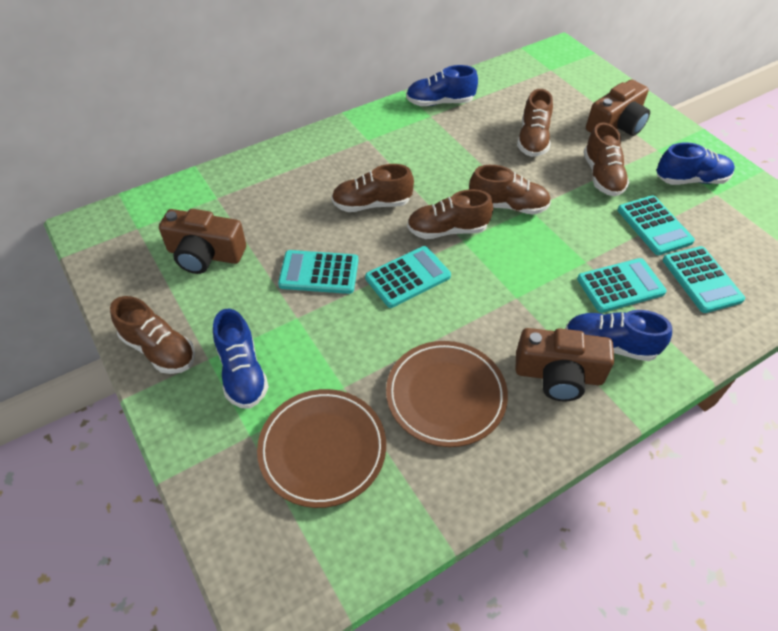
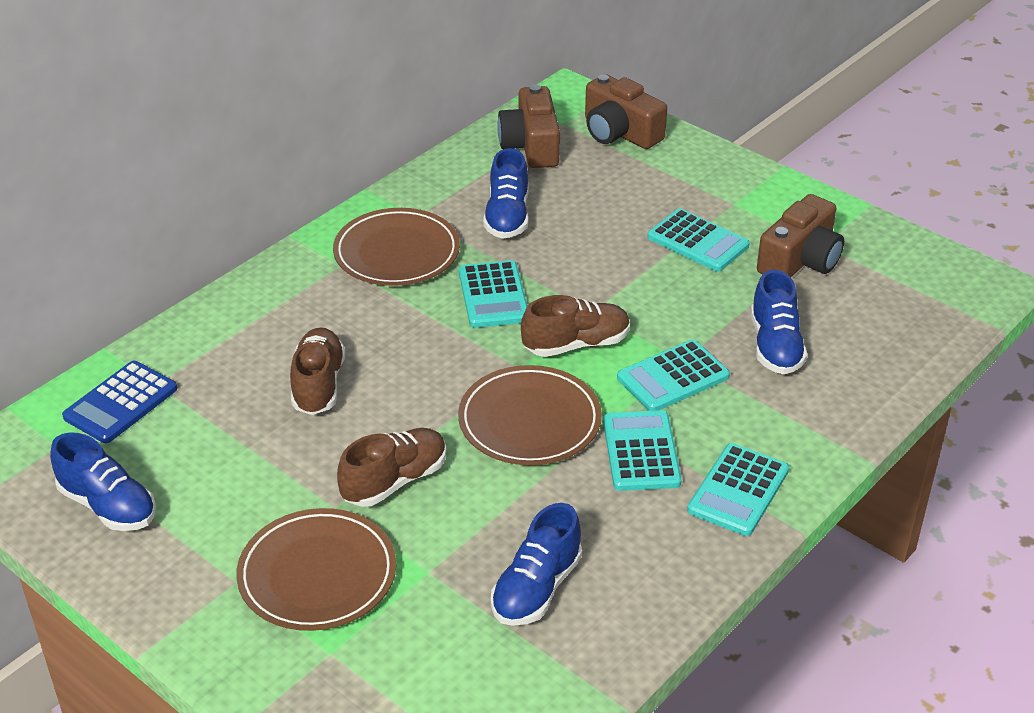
blue calculator: 0 -> 1
brown plate: 2 -> 3
brown shoe: 6 -> 3

